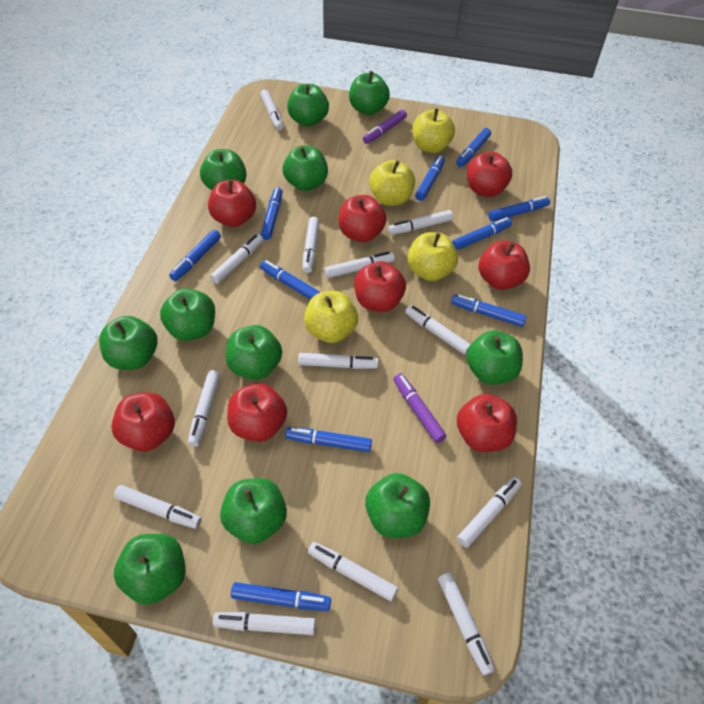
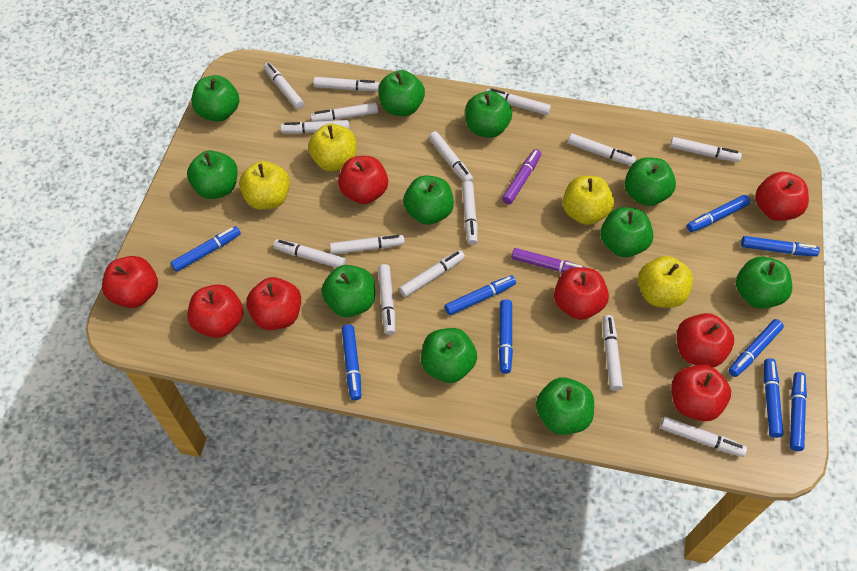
blue marker: 10 -> 9
white marker: 13 -> 15

